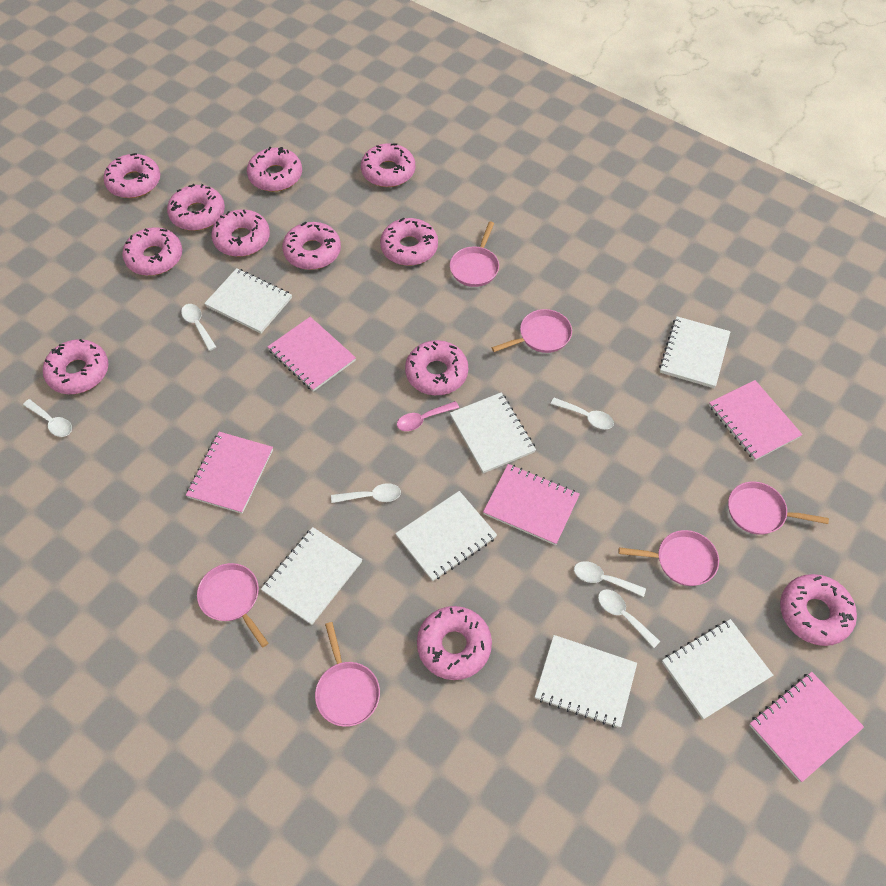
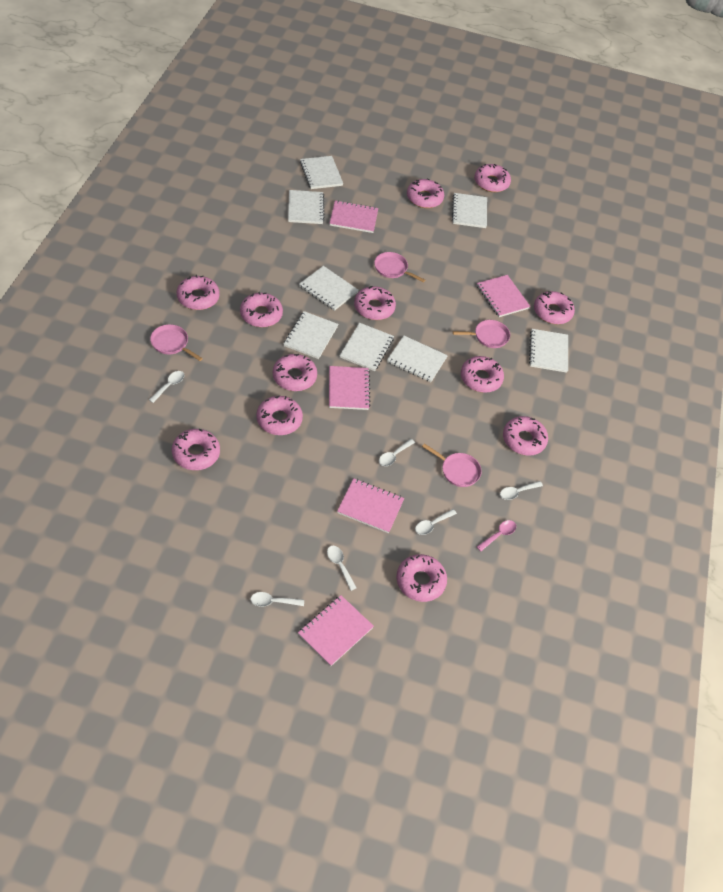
pink pan: 6 -> 4
white notebook: 7 -> 8

